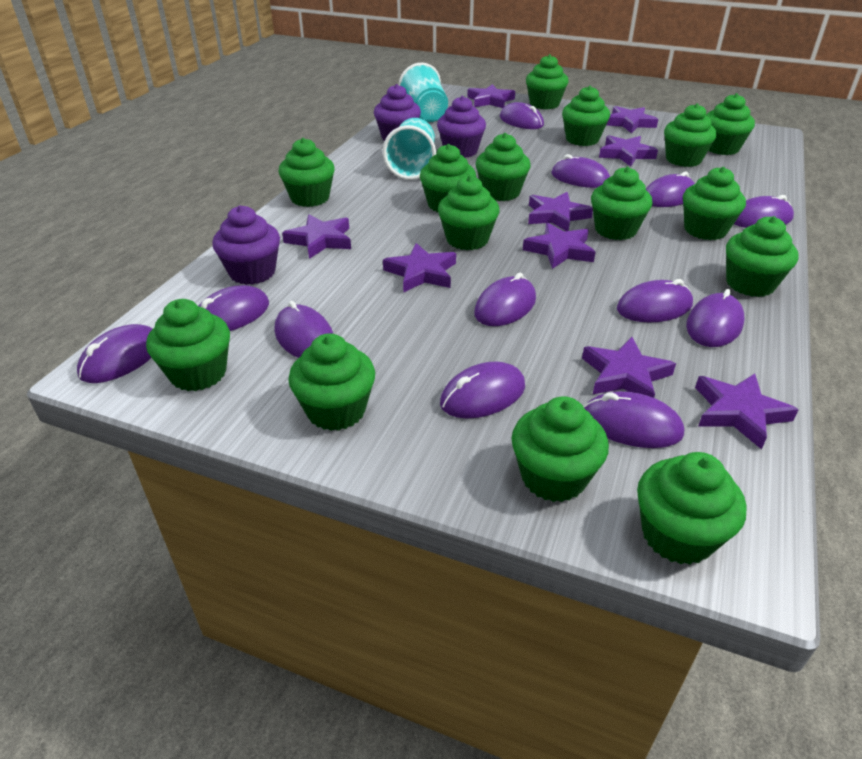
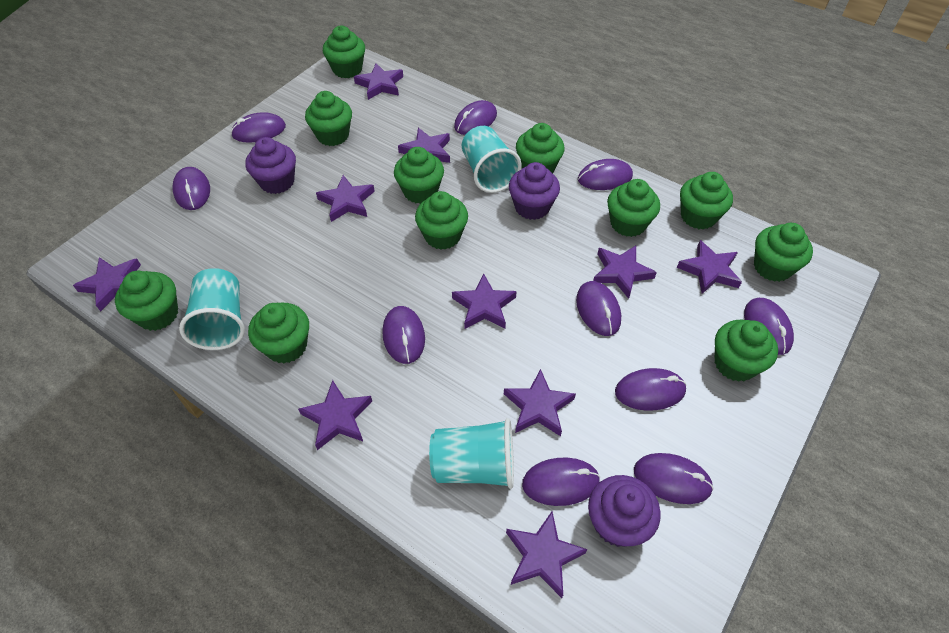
green cupcake: 15 -> 11
purple mouse: 12 -> 10
purple star: 9 -> 10
turquoise cup: 2 -> 3

